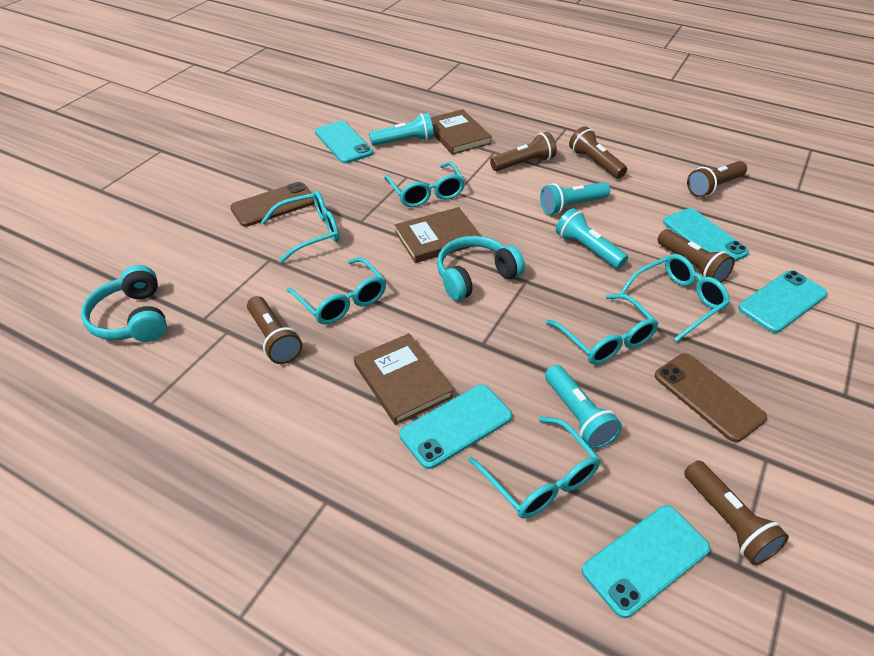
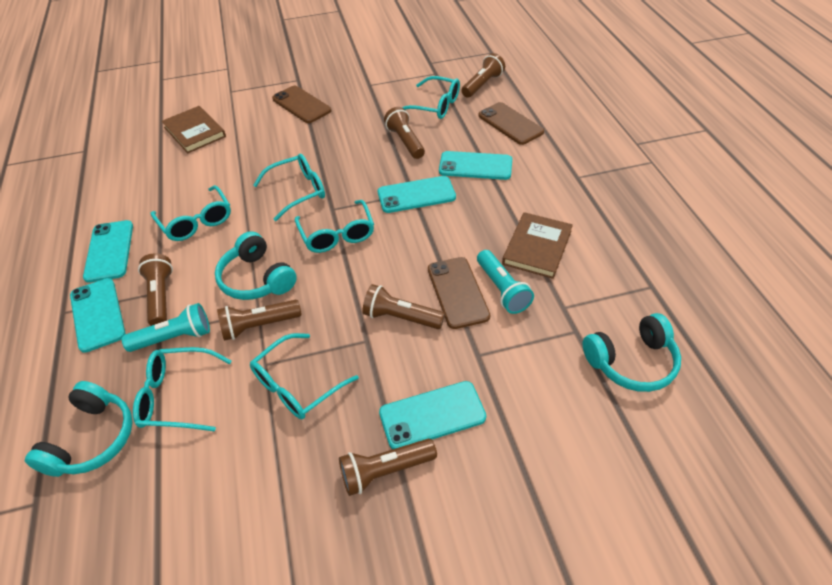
brown book: 3 -> 2
brown phone: 2 -> 3
turquoise flashlight: 4 -> 2
turquoise headphones: 2 -> 3

